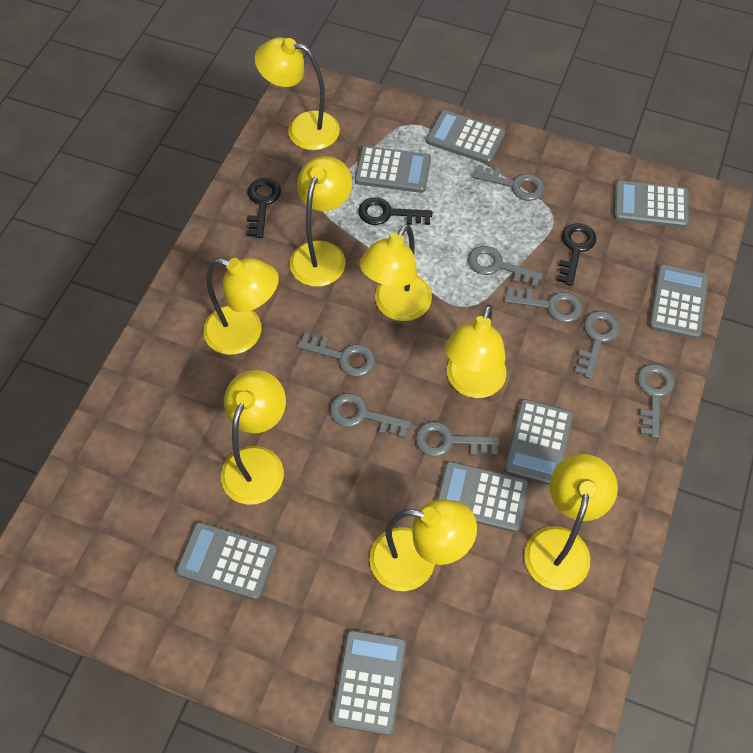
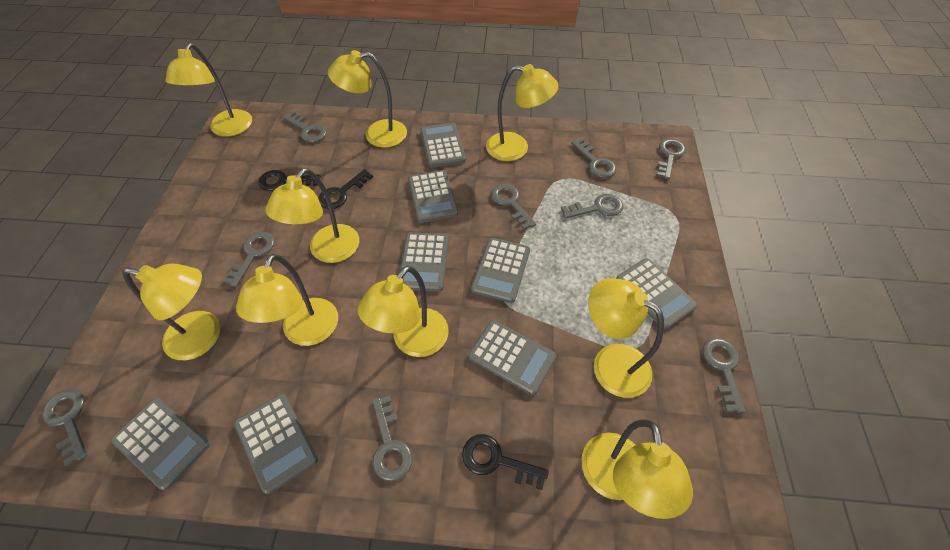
grey key: 8 -> 9
yellow lamp: 8 -> 9

